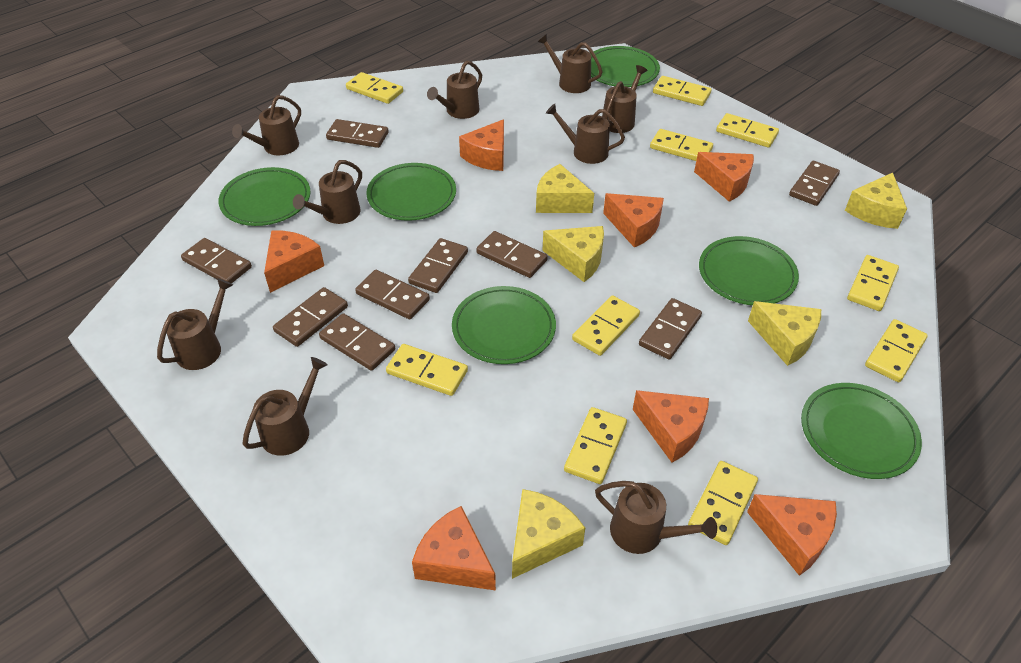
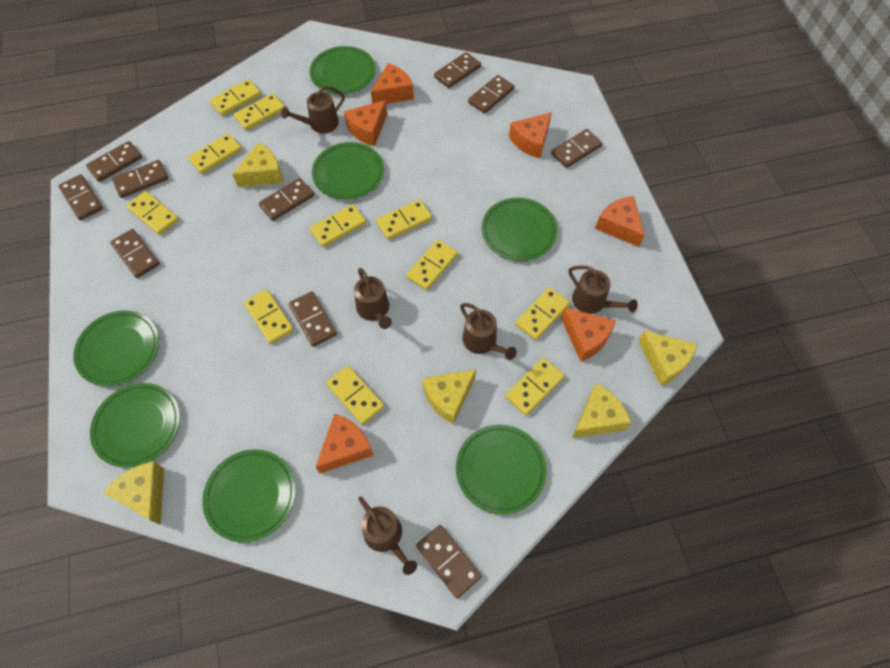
brown domino: 9 -> 10
brown watering can: 9 -> 5
green plate: 6 -> 7
orange cheese: 7 -> 6
yellow domino: 10 -> 11

